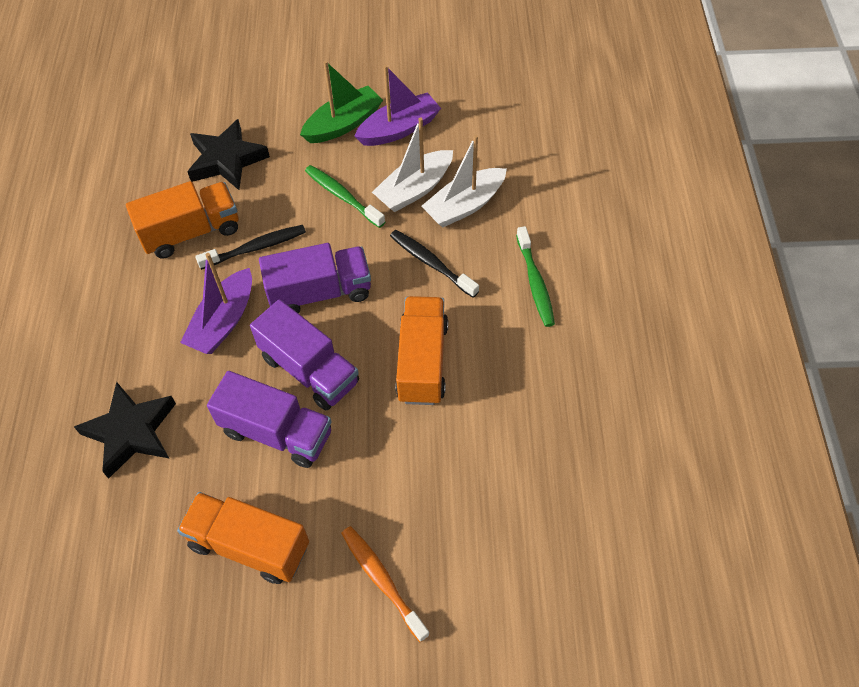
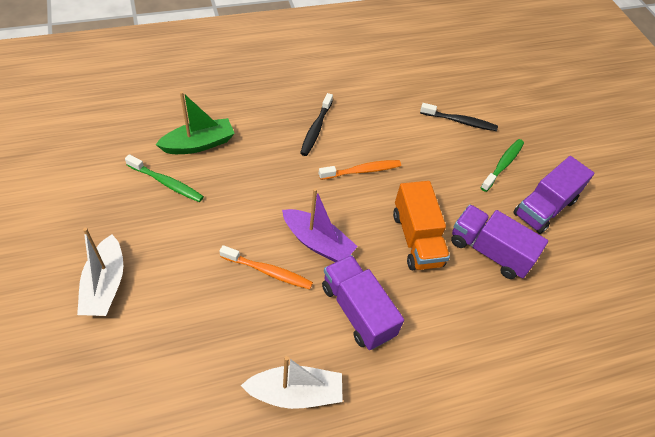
black star: 2 -> 0
orange toothbrush: 1 -> 2
orange truck: 3 -> 1
purple boat: 2 -> 1

